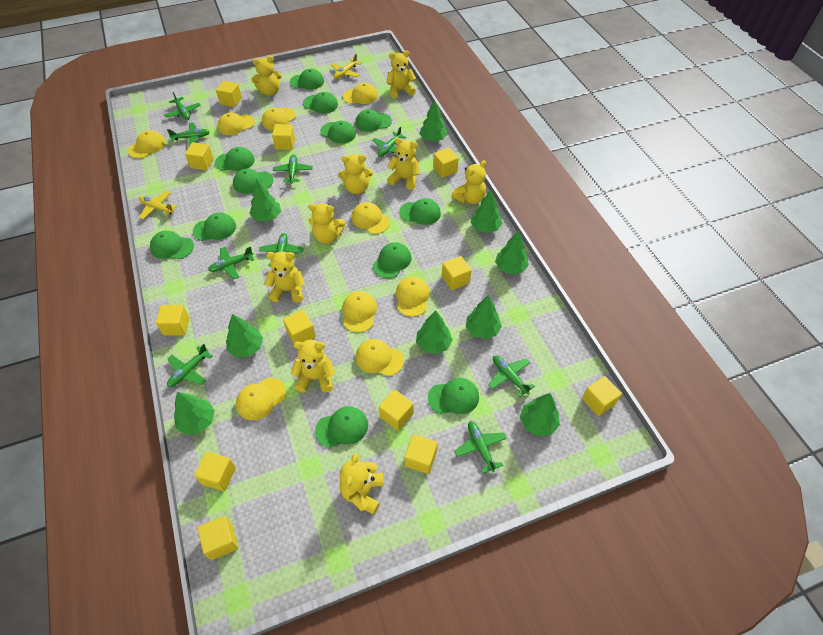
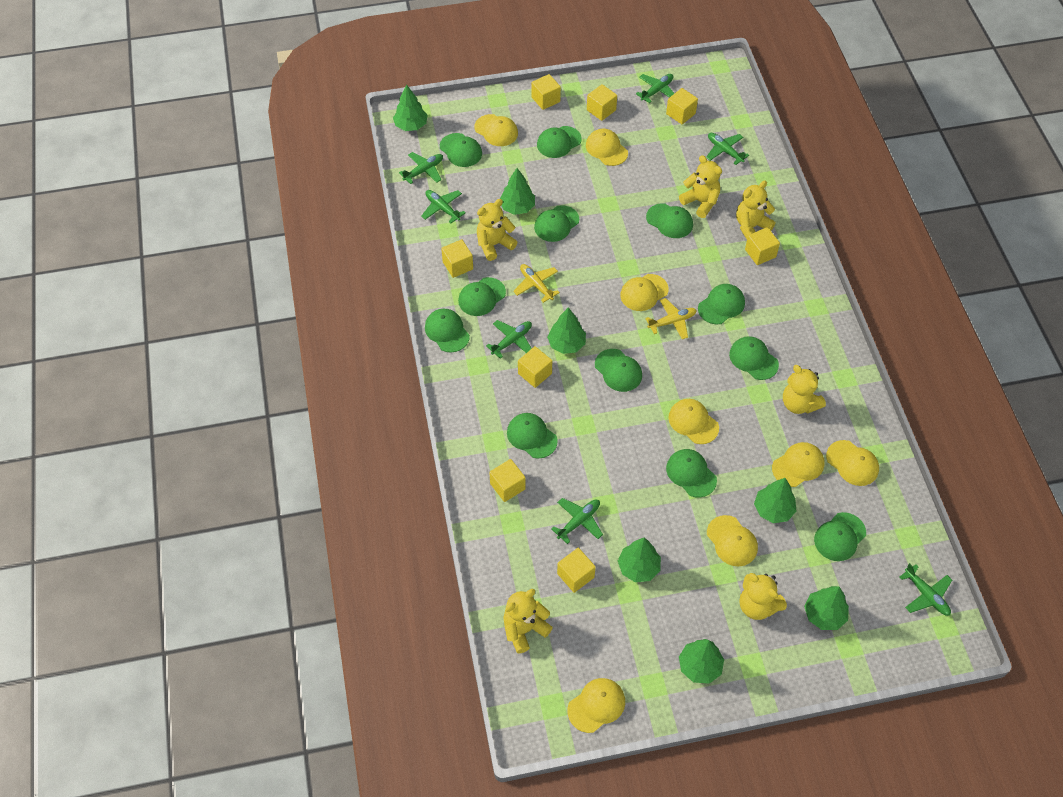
green plane: 9 -> 7
green tree: 9 -> 7
yellow cap: 9 -> 8
yellow cube: 12 -> 8
yellow teddy bear: 9 -> 6

